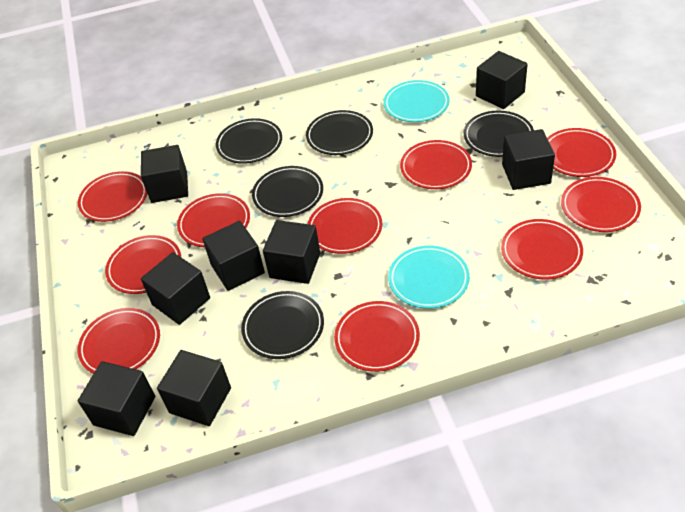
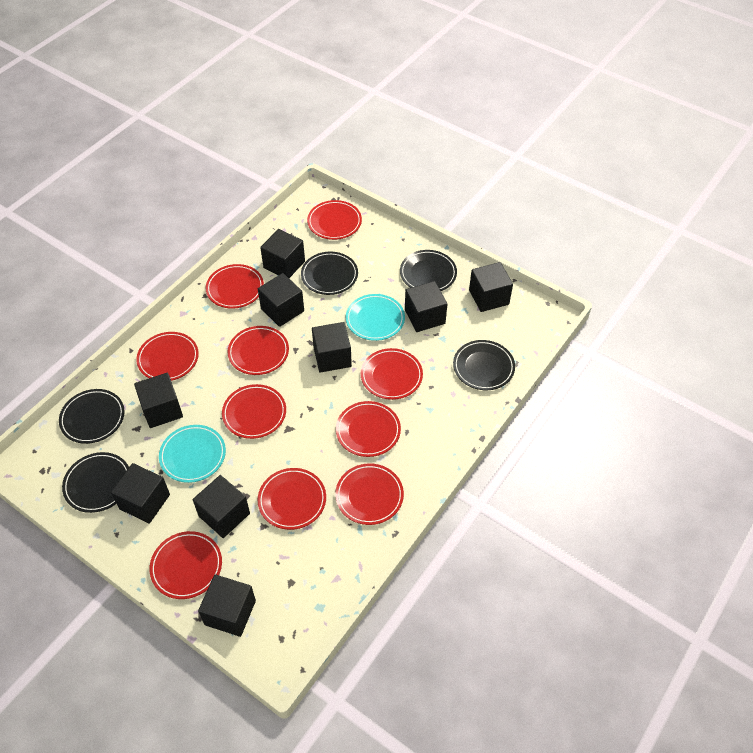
black cube: 8 -> 9

